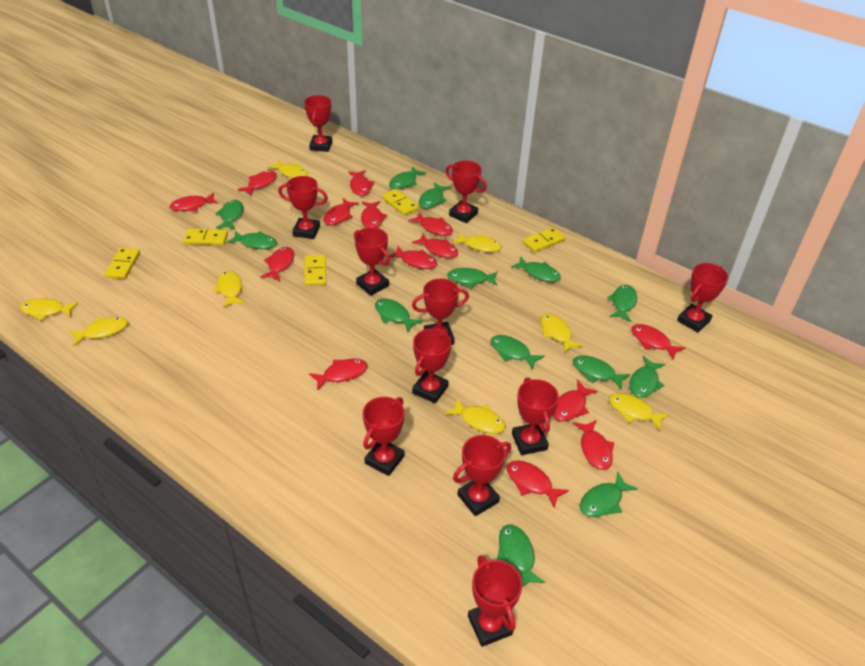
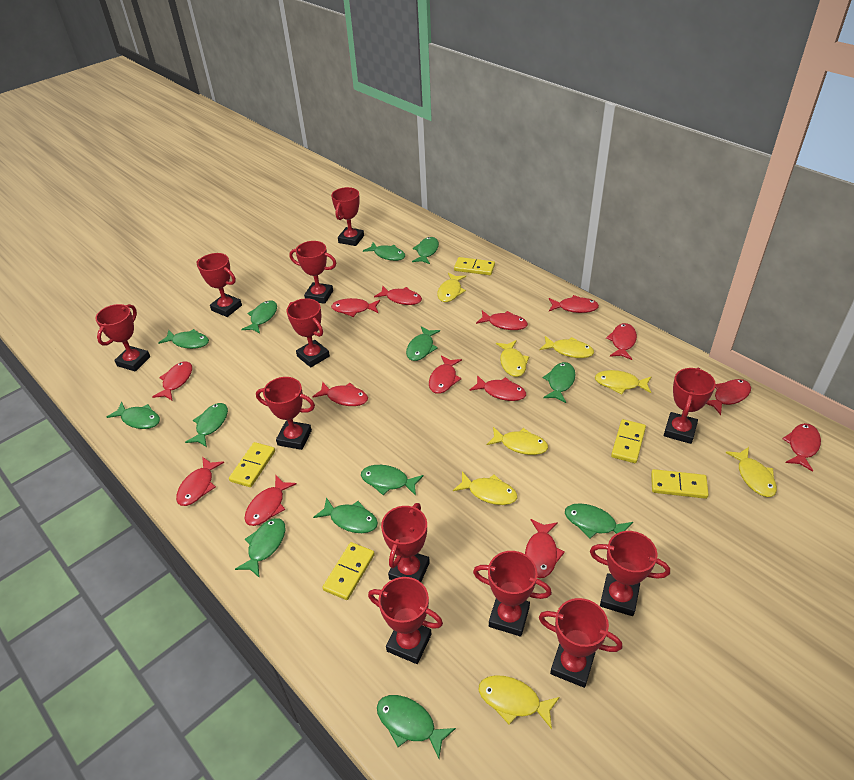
red trophy: 11 -> 12

